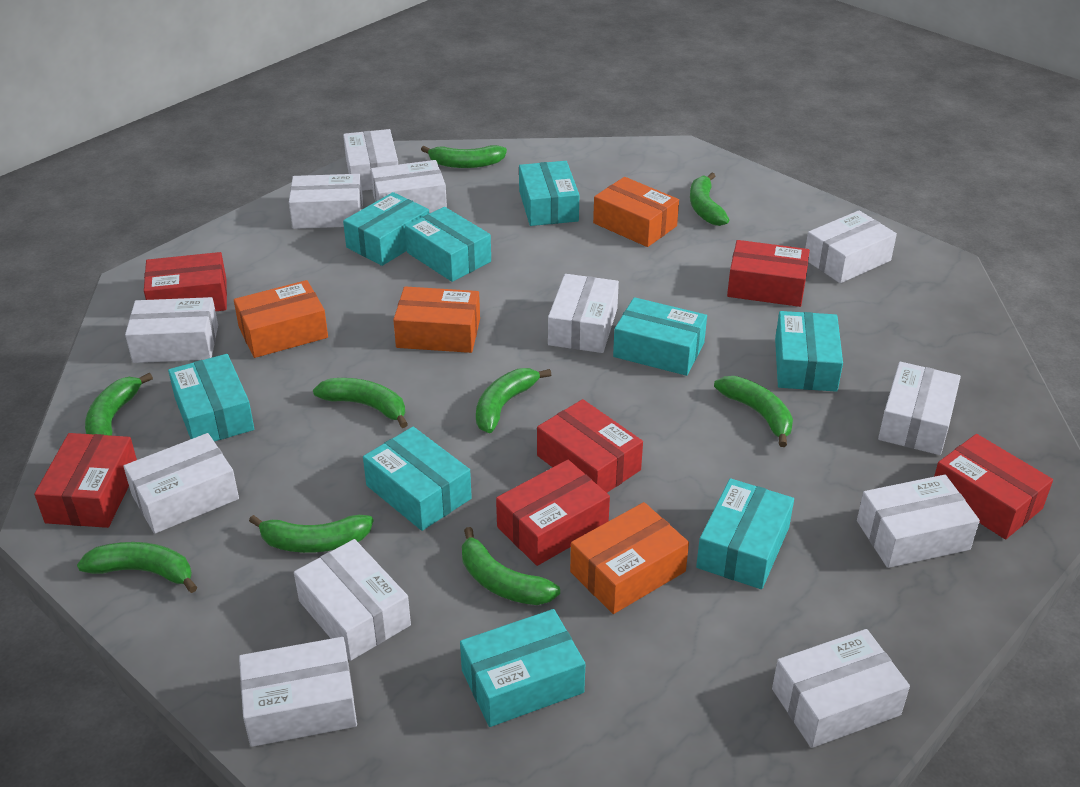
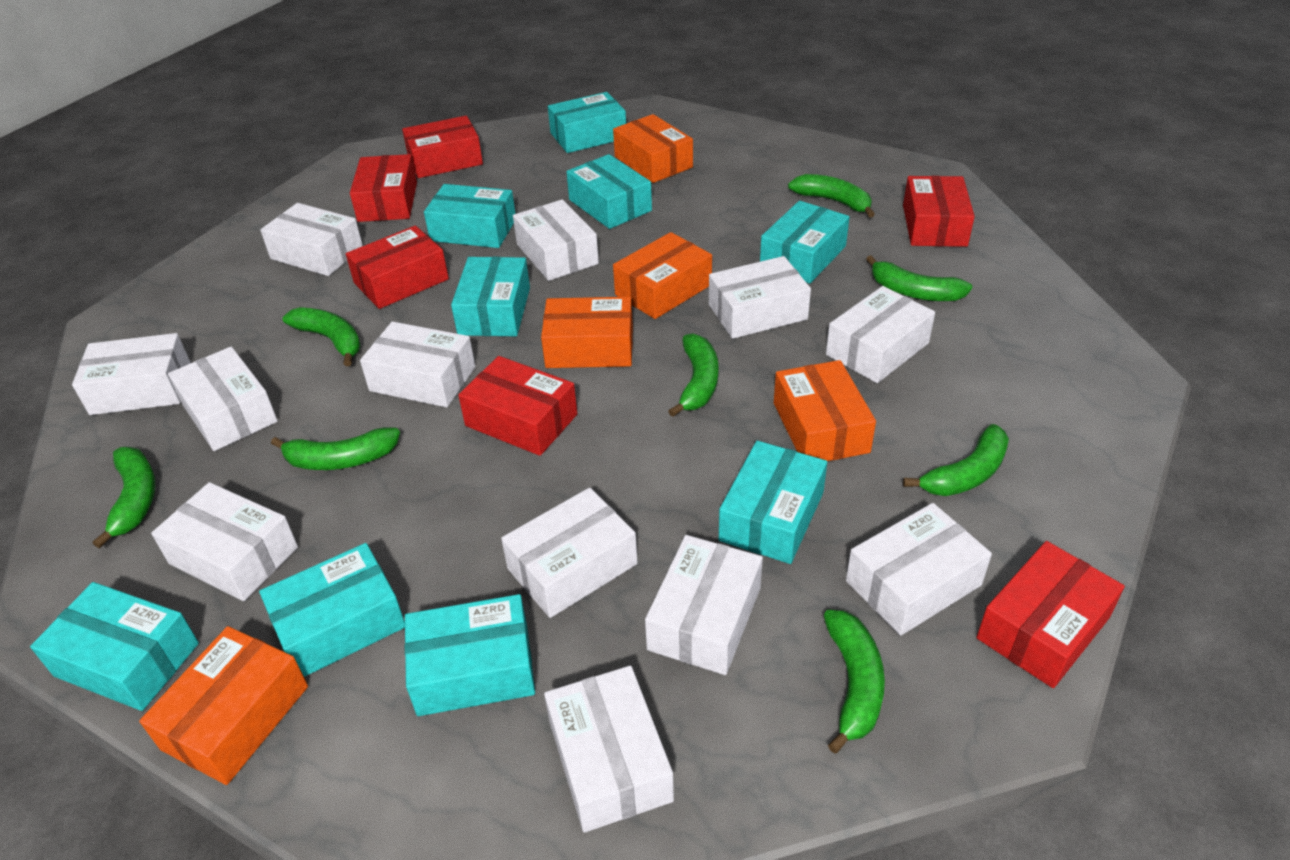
green banana: 9 -> 8
orange box: 4 -> 5

